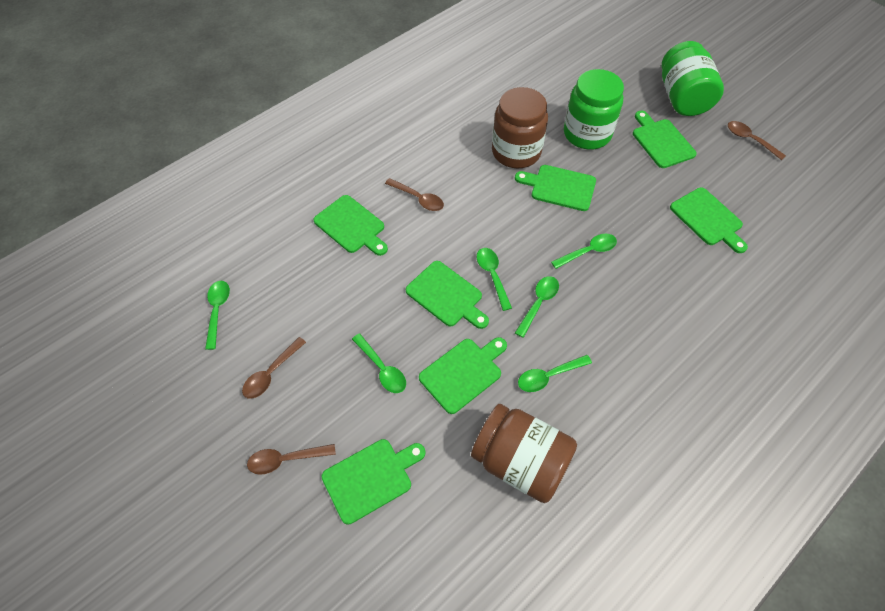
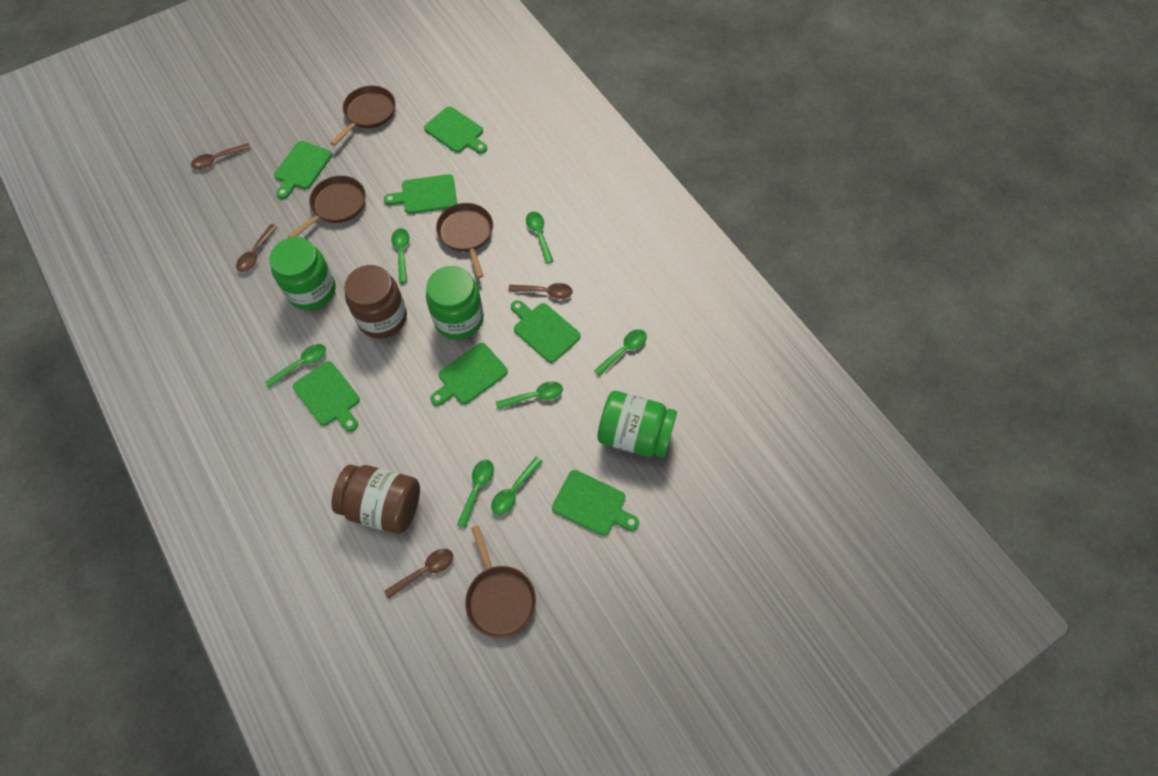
brown pan: 0 -> 4
green jar: 2 -> 3
green spoon: 6 -> 7

